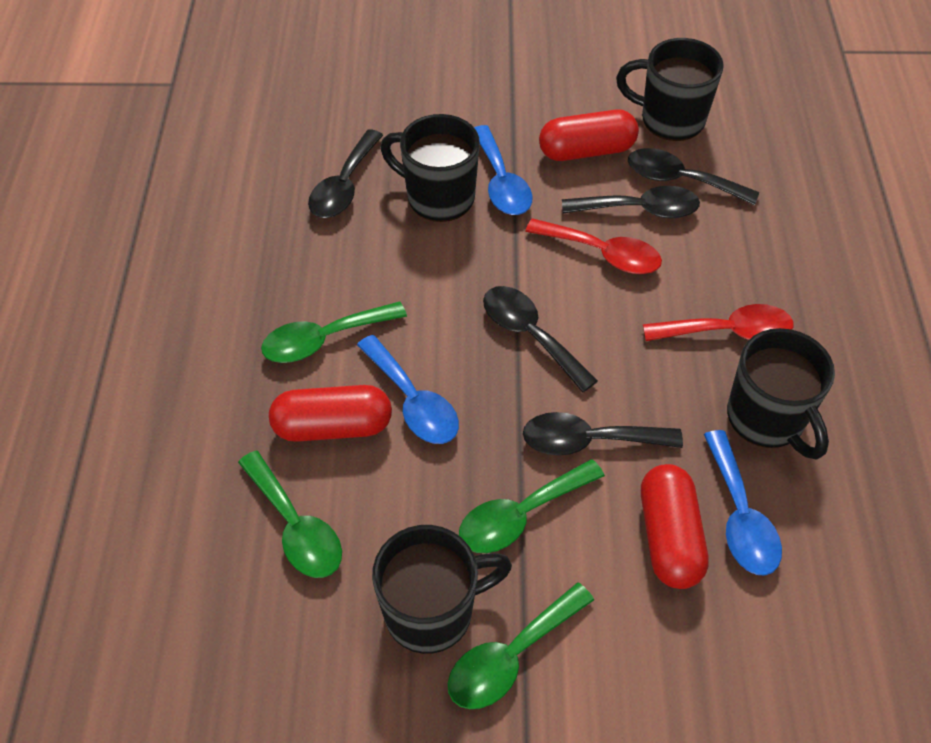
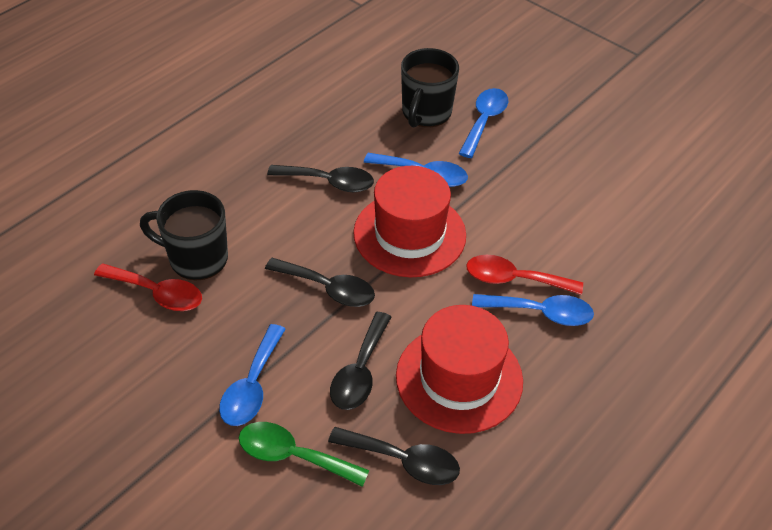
black mug: 4 -> 2
black spoon: 5 -> 4
blue spoon: 3 -> 4
green spoon: 4 -> 1
red capsule: 3 -> 0
red hat: 0 -> 2

